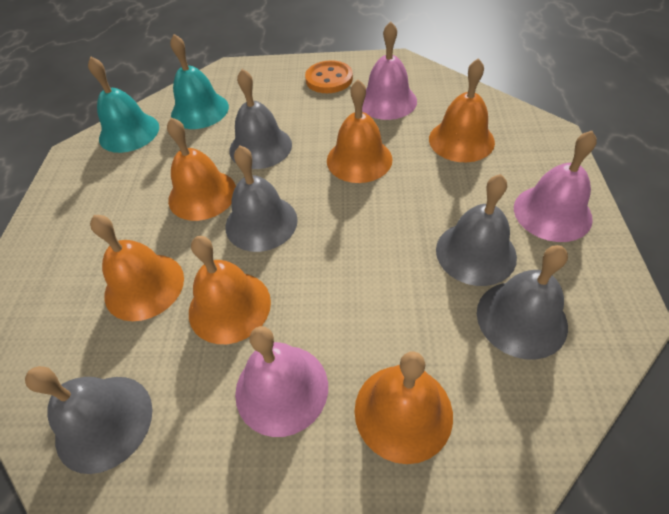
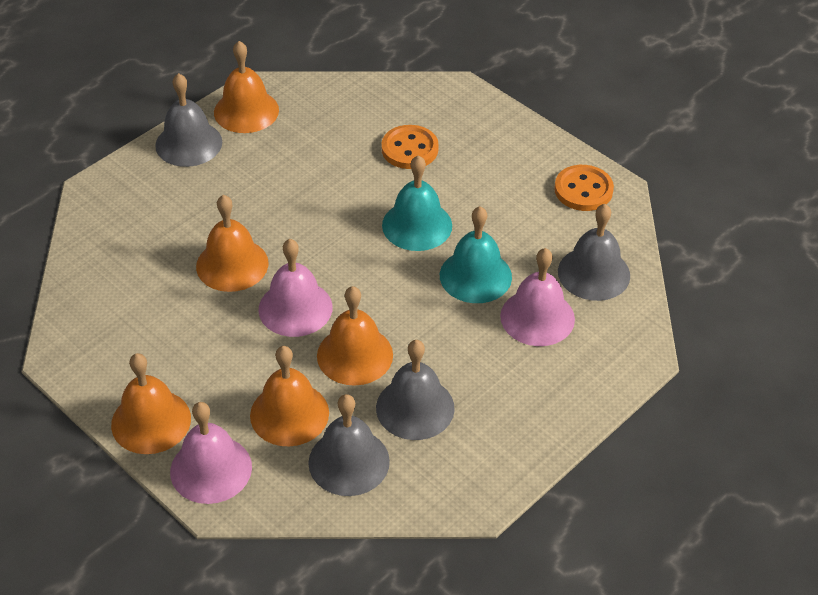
grey bell: 5 -> 4
orange bell: 6 -> 5
orange button: 1 -> 2

